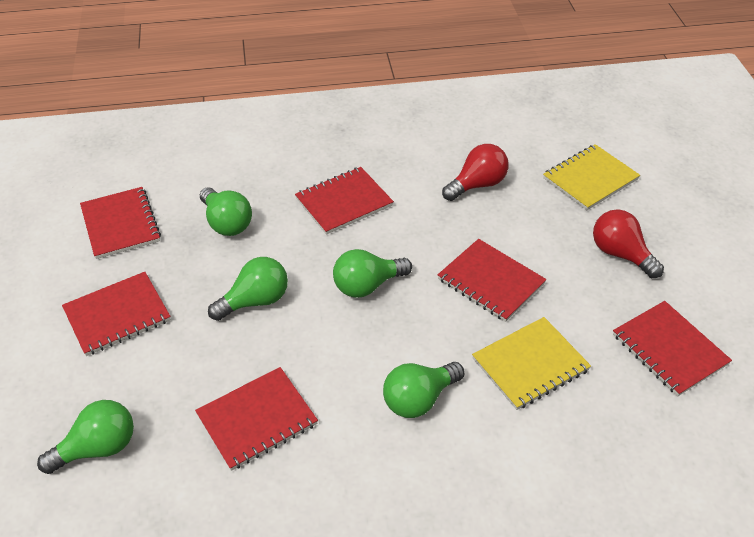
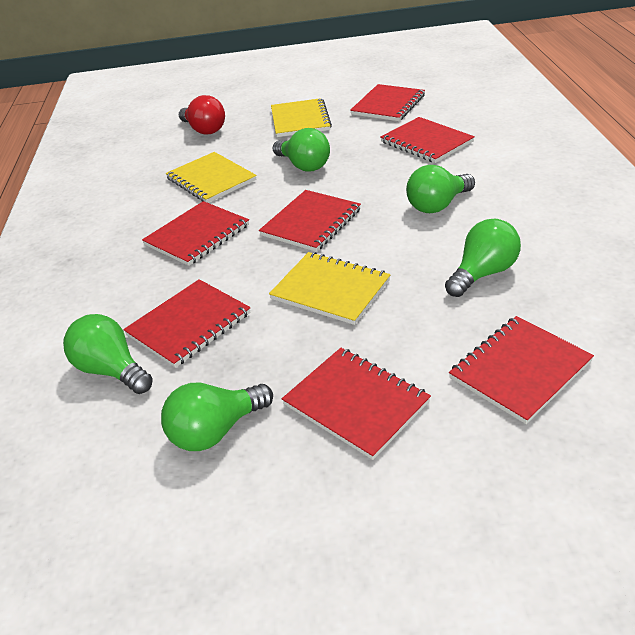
red light bulb: 2 -> 1
red notebook: 6 -> 7
yellow notebook: 2 -> 3

